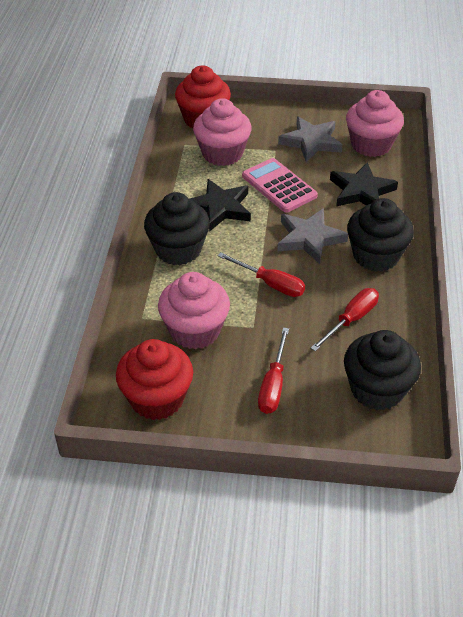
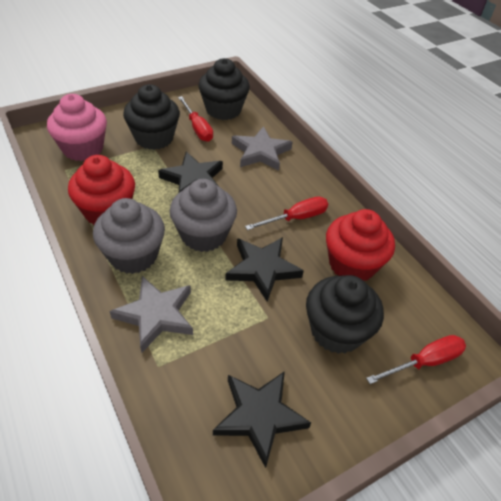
black star: 2 -> 3
grey cupcake: 0 -> 2
pink calculator: 1 -> 0
pink cupcake: 3 -> 1

